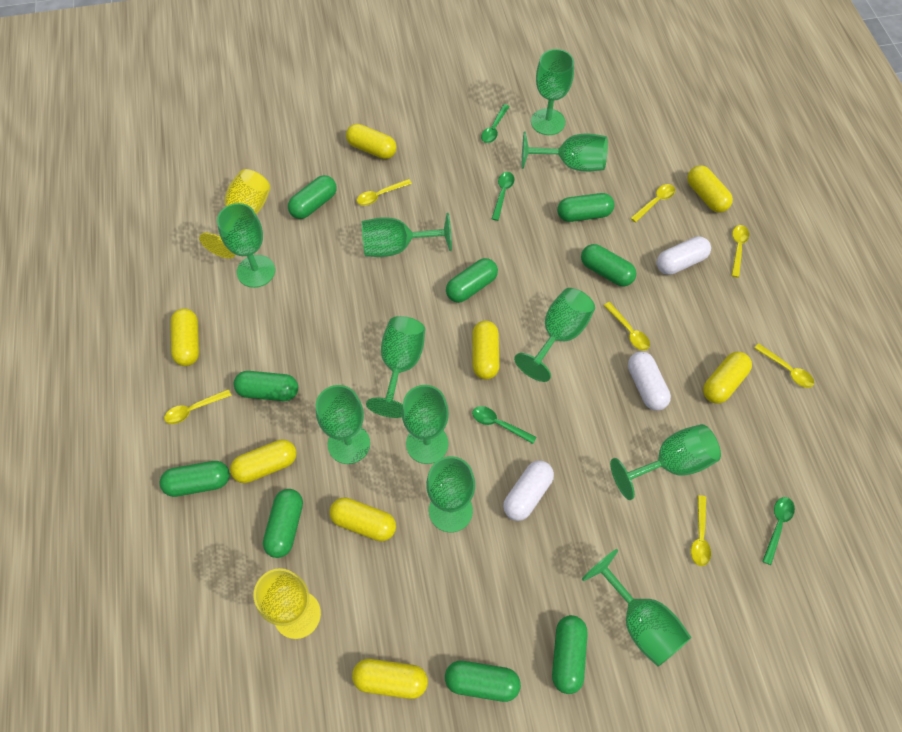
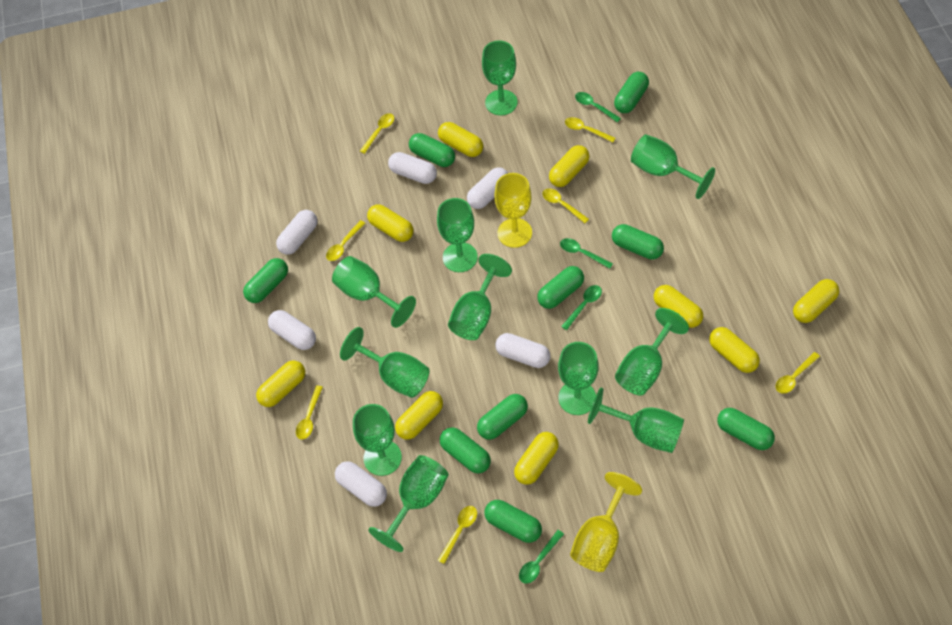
white capsule: 3 -> 6
yellow capsule: 8 -> 9

